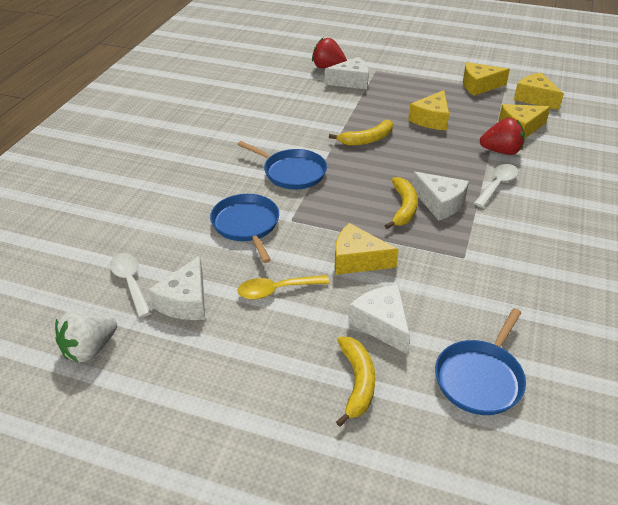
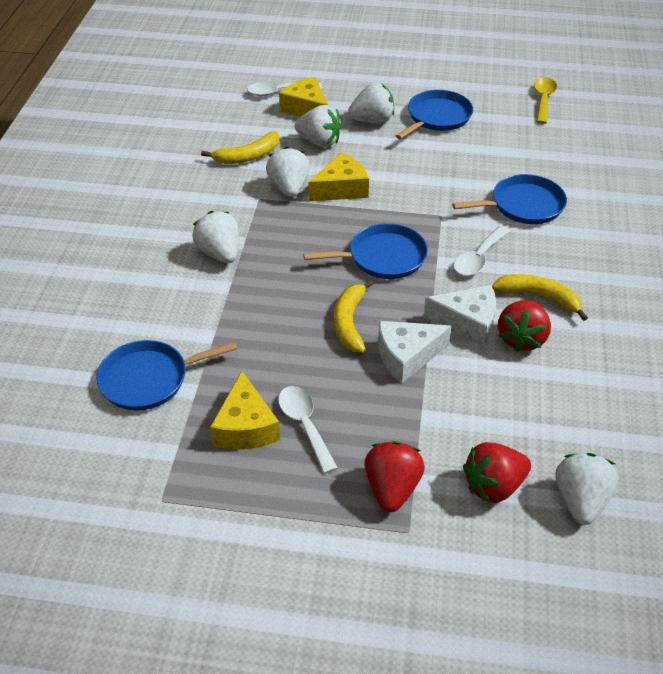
blue pan: 3 -> 4
red strawberry: 2 -> 3
white cheese: 4 -> 2
white spoon: 2 -> 3
white strawberry: 1 -> 5
yellow cheese: 5 -> 3

